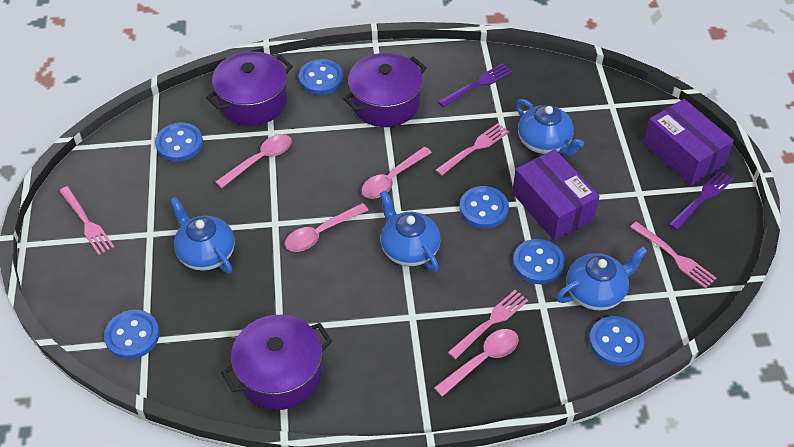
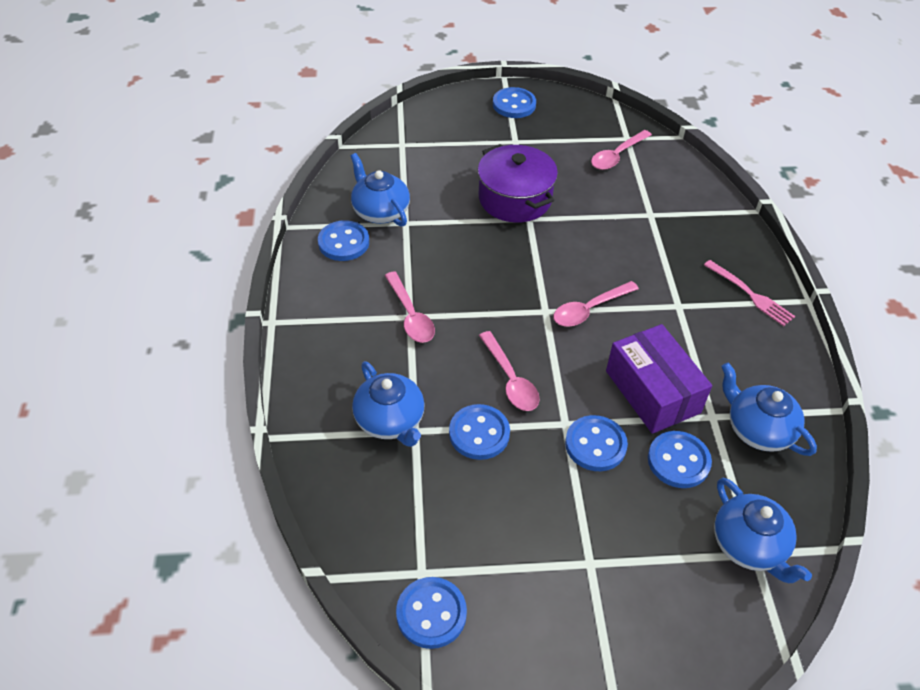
pink fork: 4 -> 1
purple box: 2 -> 1
purple fork: 2 -> 0
purple pot: 3 -> 1

